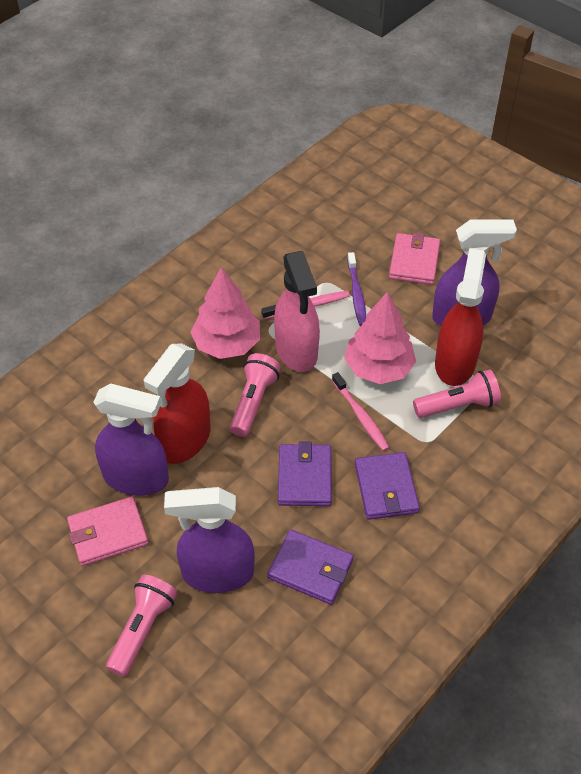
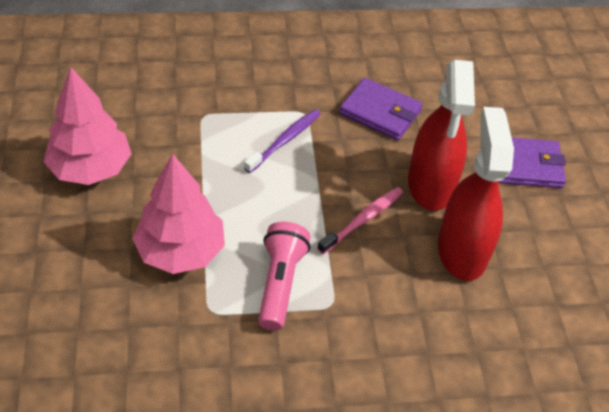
pink flashlight: 3 -> 1
pink spray bottle: 1 -> 0
pink toothbrush: 2 -> 1
pink wallet: 2 -> 0
purple spray bottle: 3 -> 0
purple wallet: 3 -> 2

